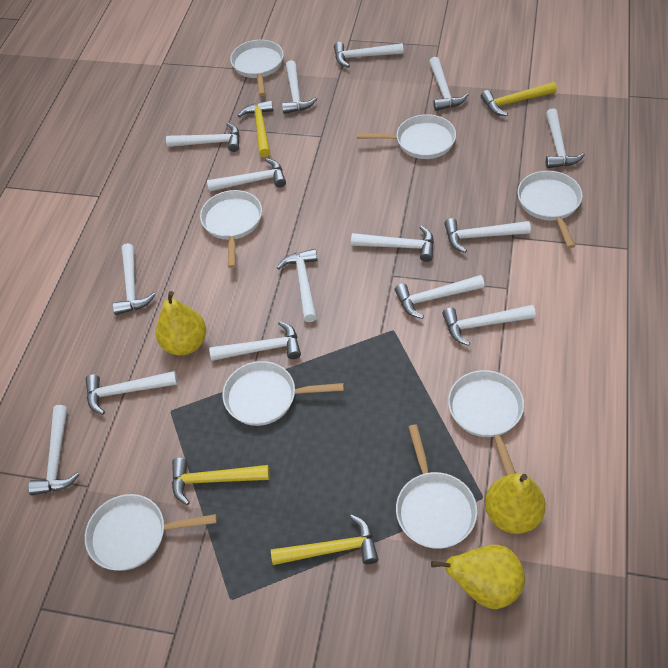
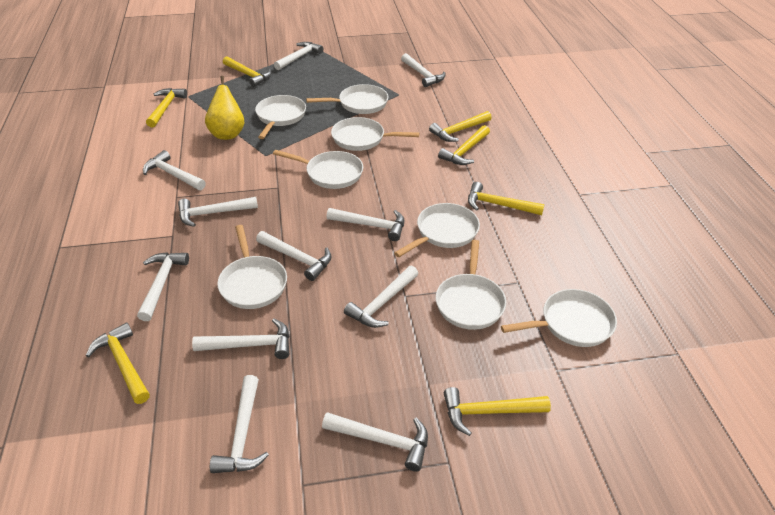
white hammer: 15 -> 11
yellow hammer: 4 -> 7
yellow pear: 3 -> 1

